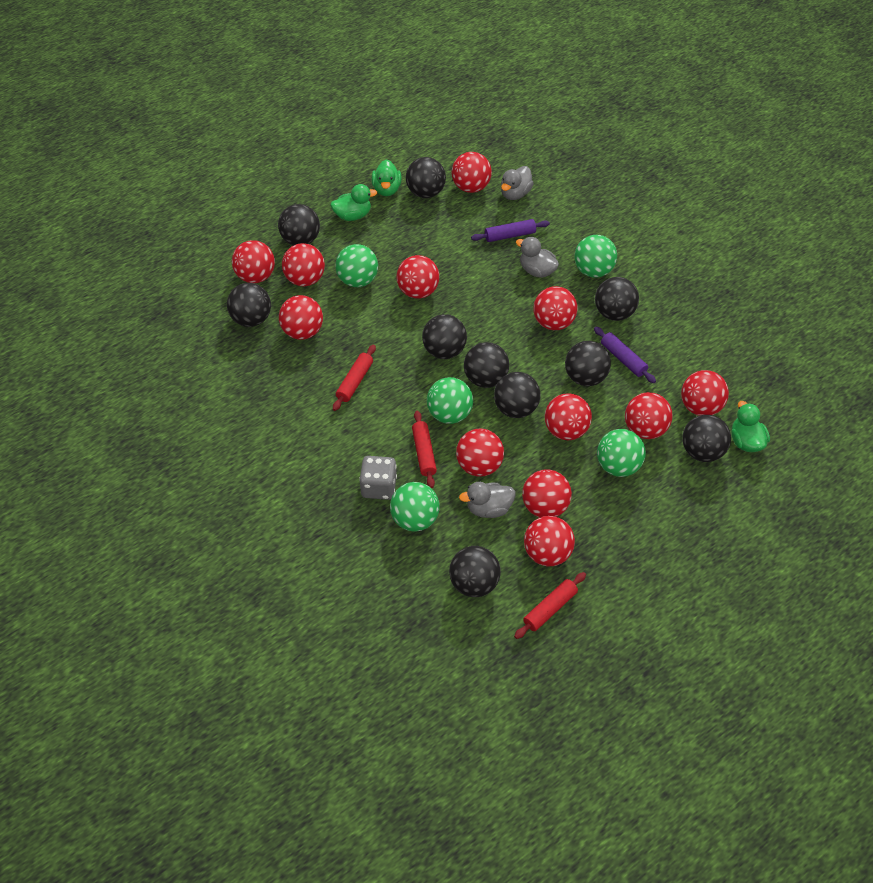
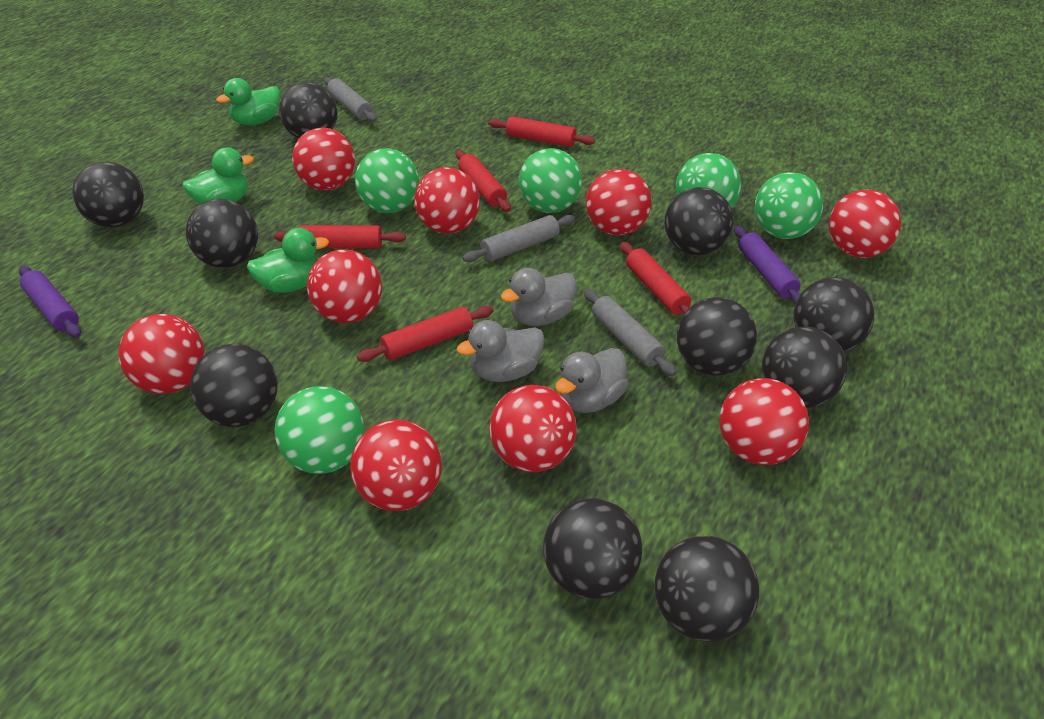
grey dice: 1 -> 0
grey rolling pin: 0 -> 3
red ball: 12 -> 9
red rolling pin: 3 -> 5

